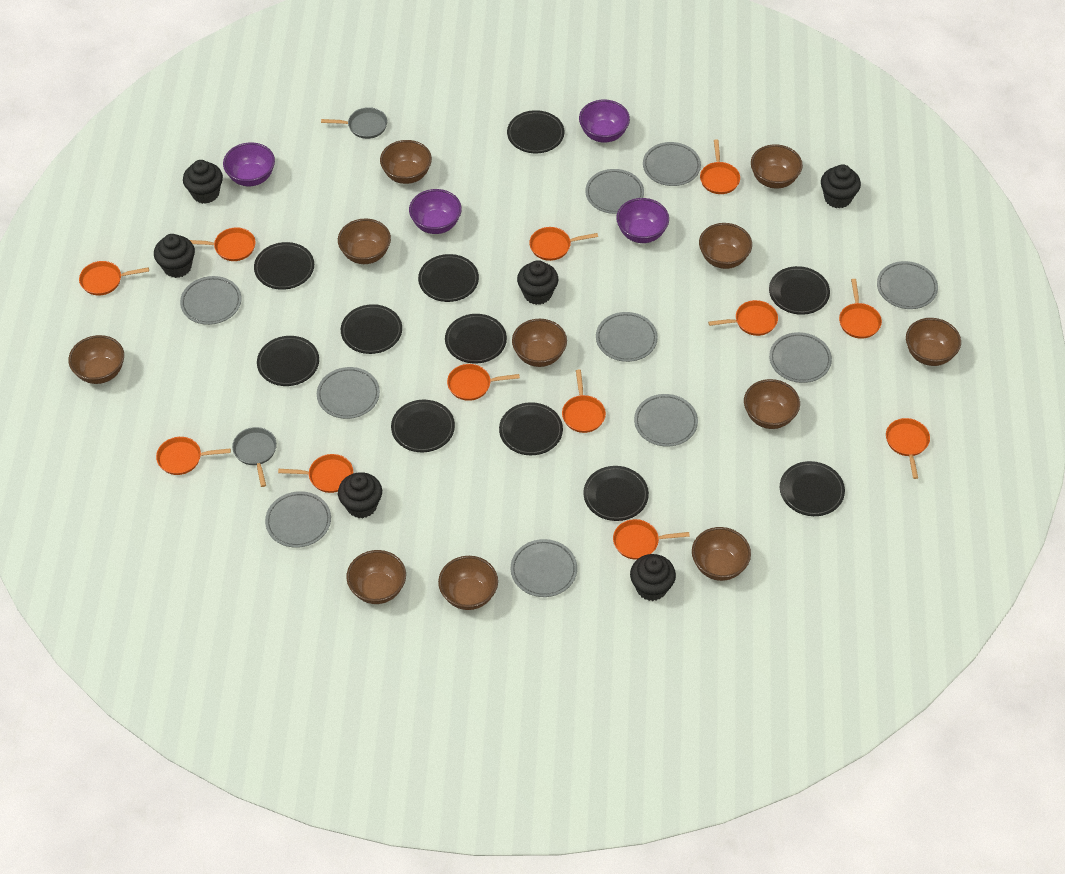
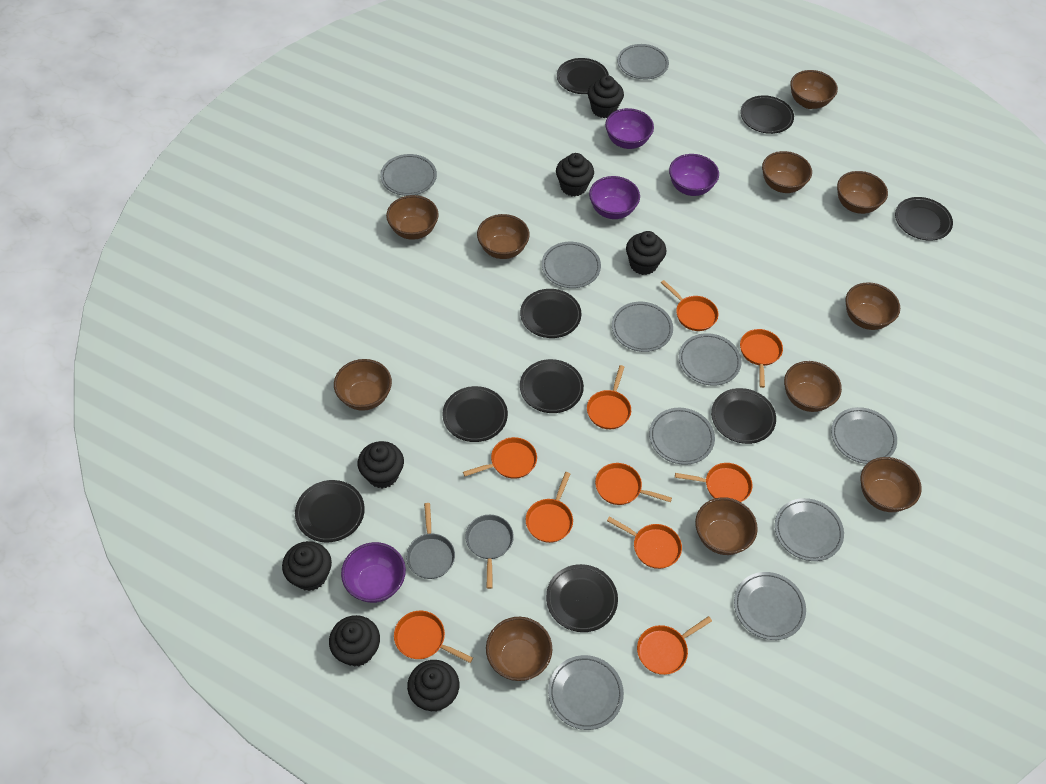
black cupcake: 6 -> 7
black plate: 11 -> 9
orange pan: 12 -> 10

